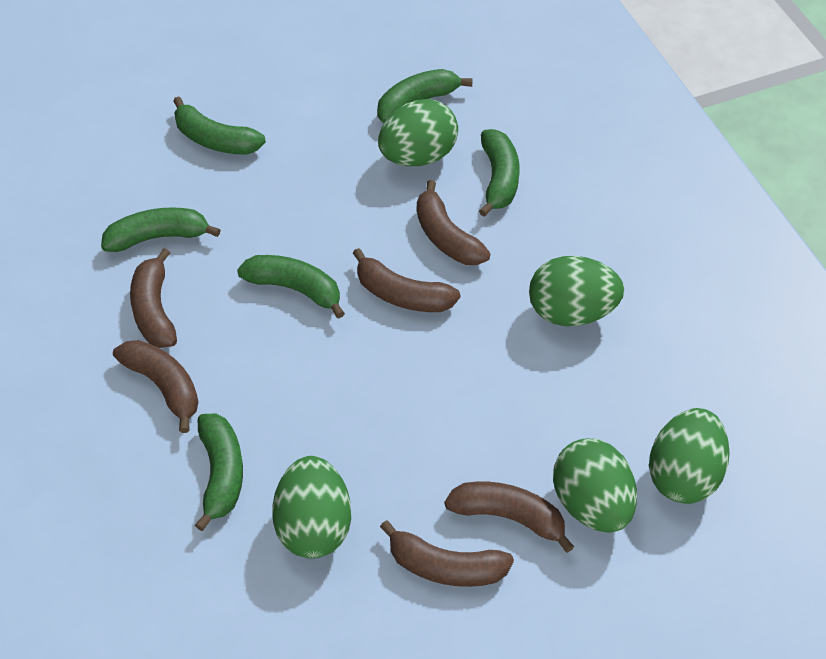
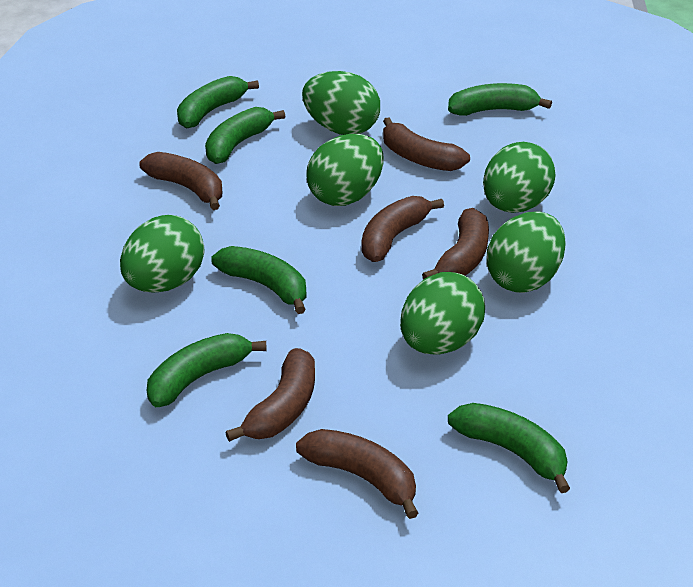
green egg: 5 -> 6

